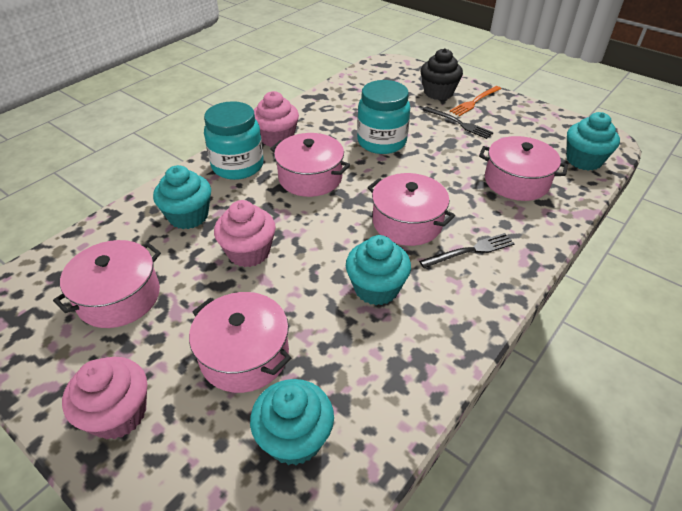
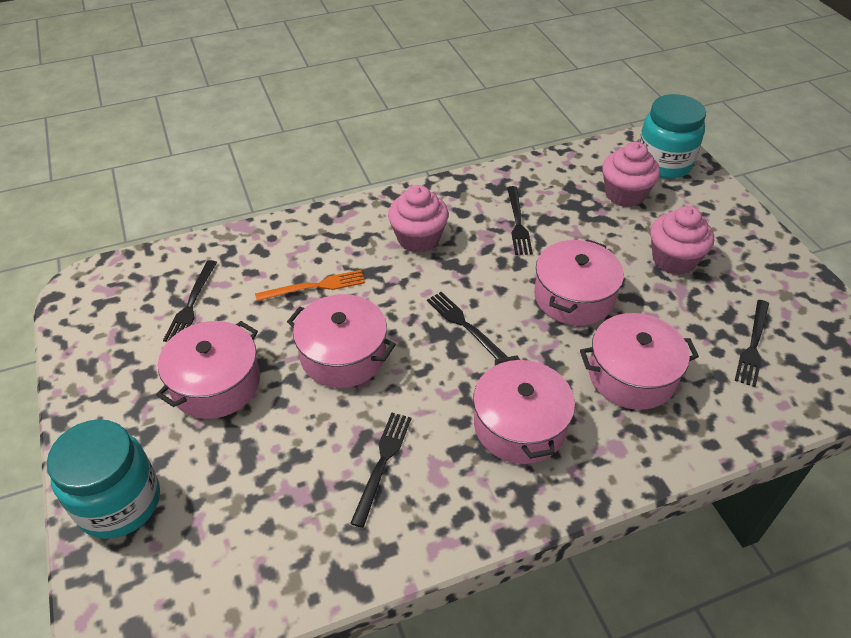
black cupcake: 1 -> 0
black fork: 2 -> 5
turquoise cupcake: 4 -> 0

